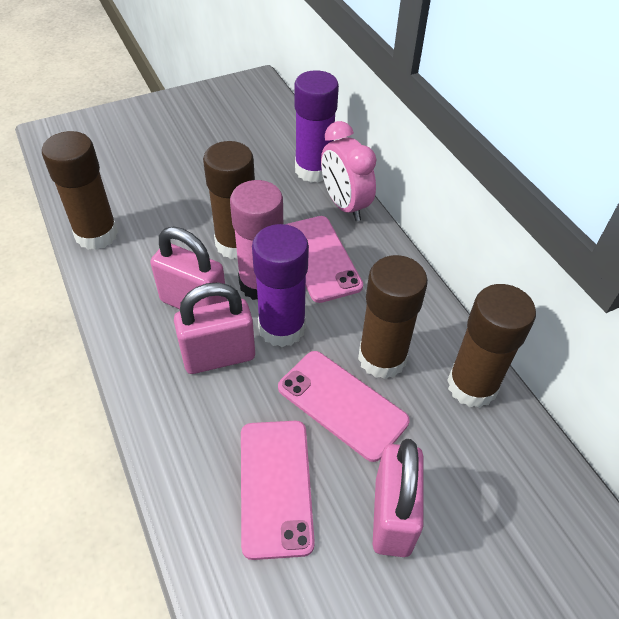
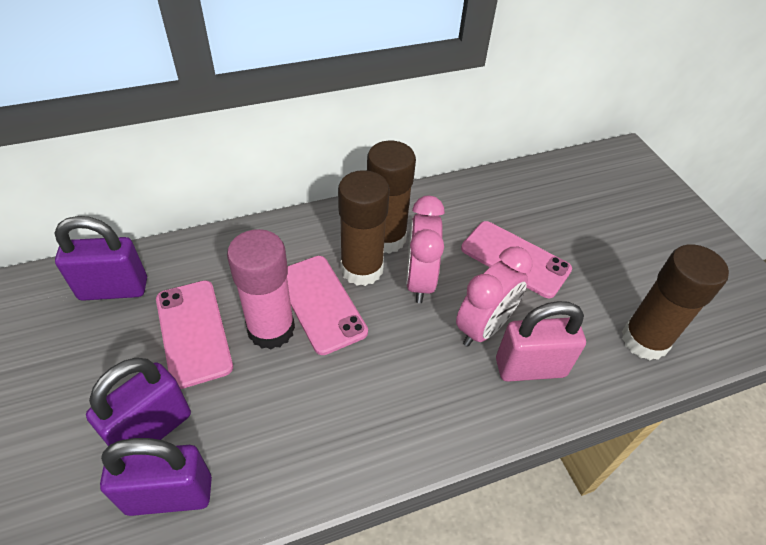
brown glue stick: 4 -> 3
pink clock: 1 -> 2
pink padlock: 3 -> 1
purple glue stick: 2 -> 0
purple padlock: 0 -> 3

